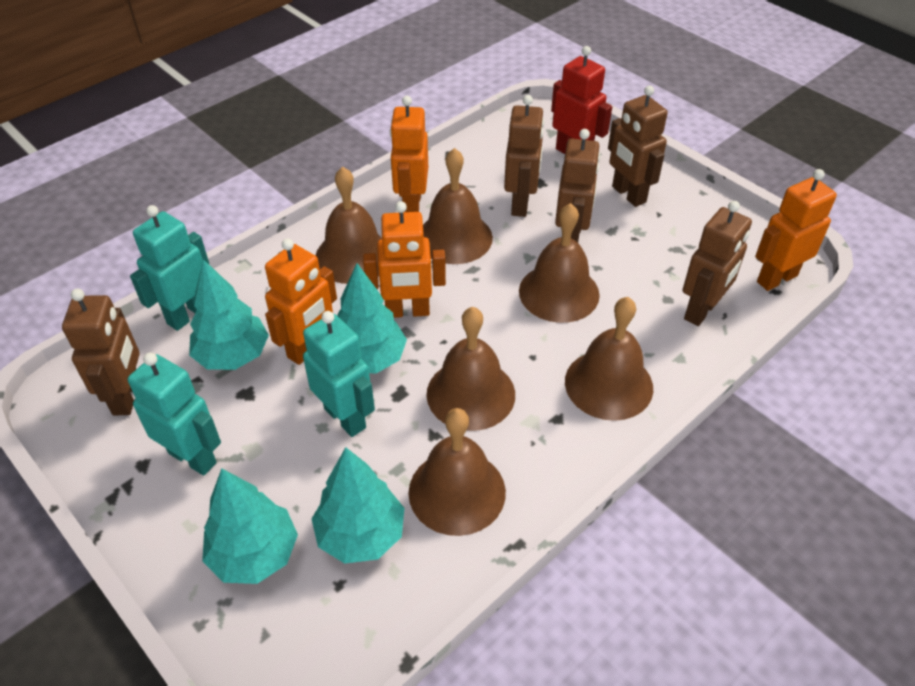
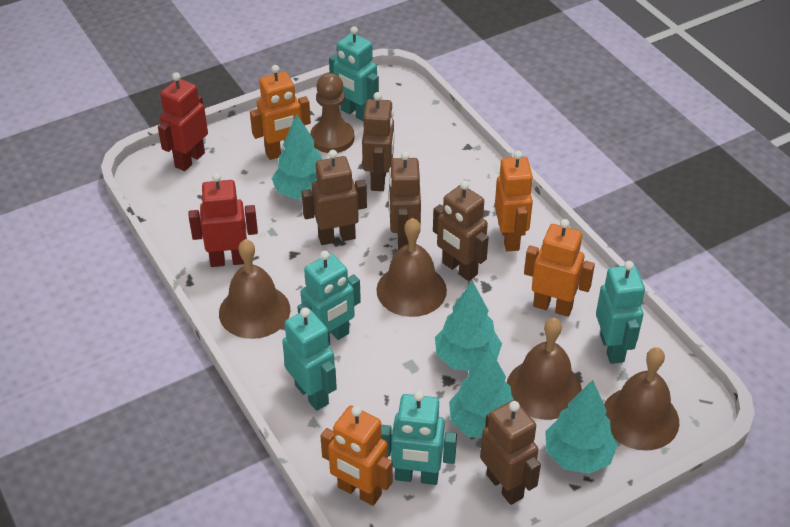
brown bell: 6 -> 4
brown pawn: 0 -> 1
red robot: 1 -> 2
turquoise robot: 3 -> 5

